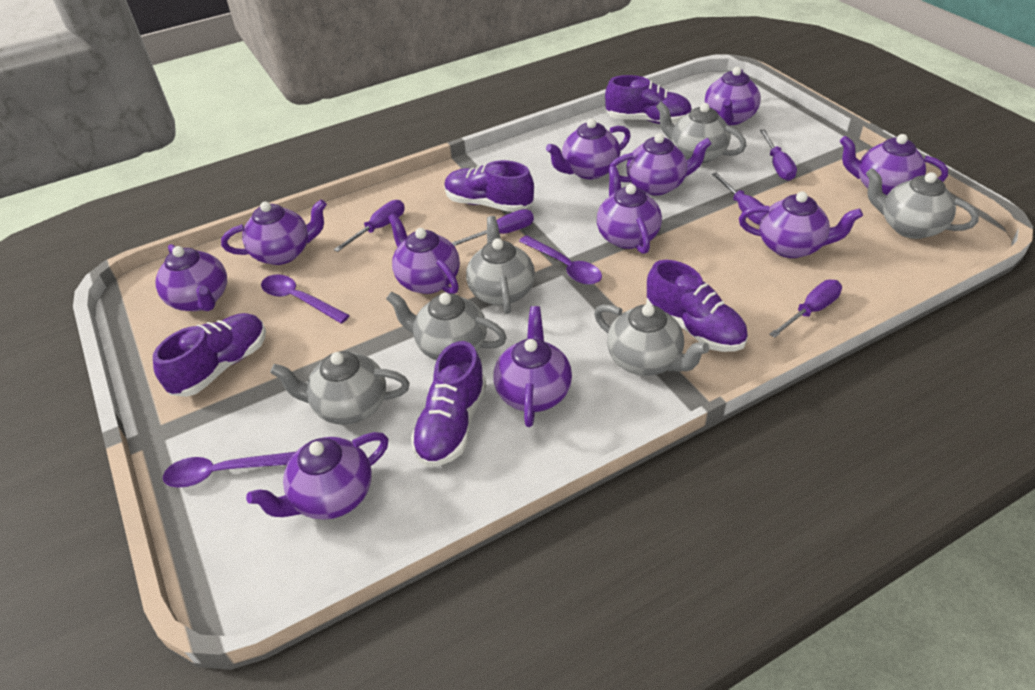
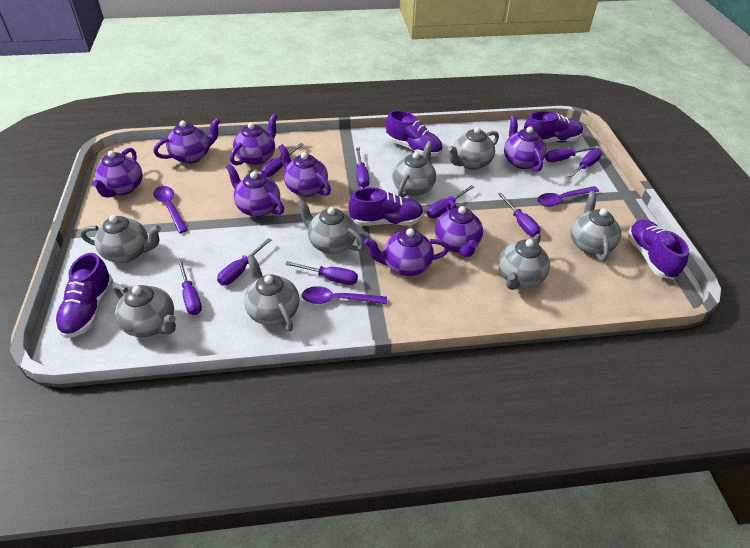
grey teapot: 6 -> 8
purple screwdriver: 5 -> 9
purple teapot: 11 -> 8

